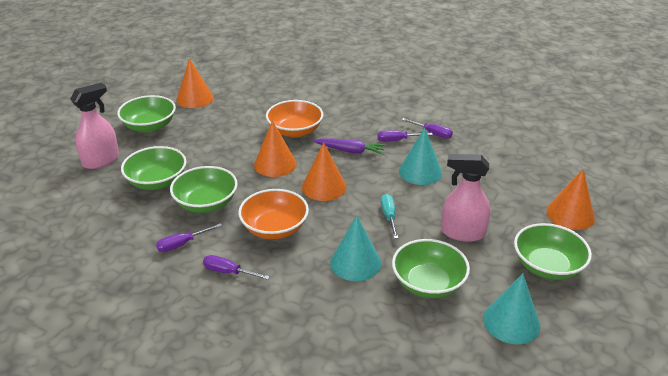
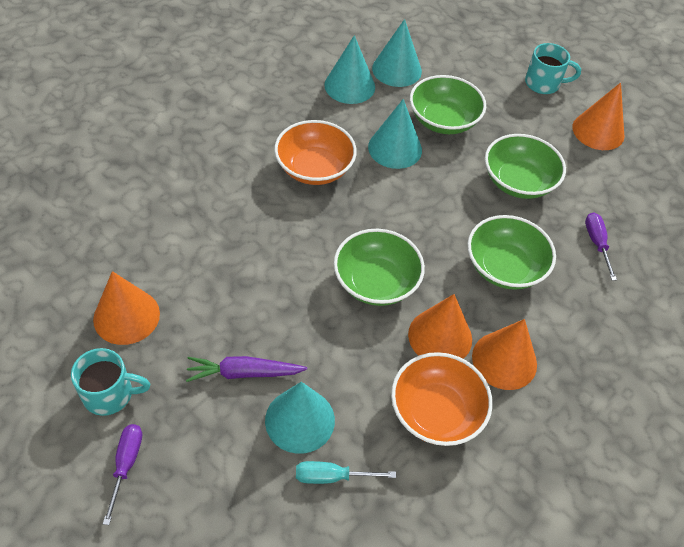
green bowl: 5 -> 4
pink spray bottle: 2 -> 0
purple screwdriver: 4 -> 2
turquoise cone: 3 -> 4
turquoise mug: 0 -> 2

